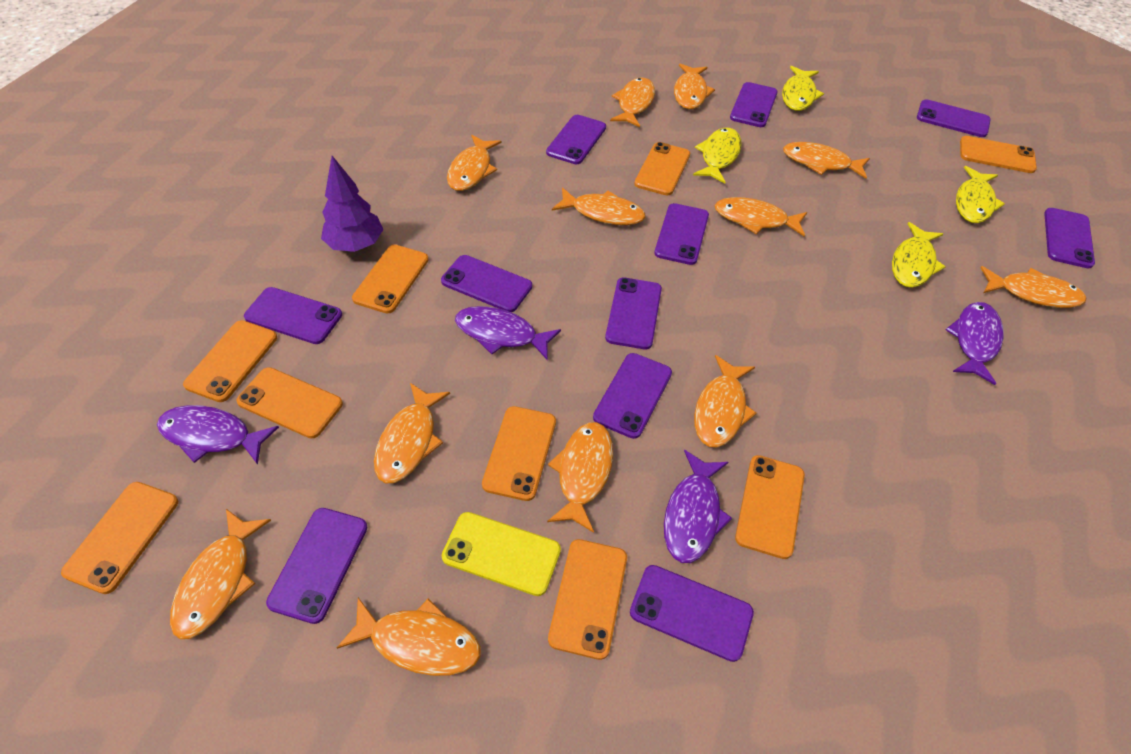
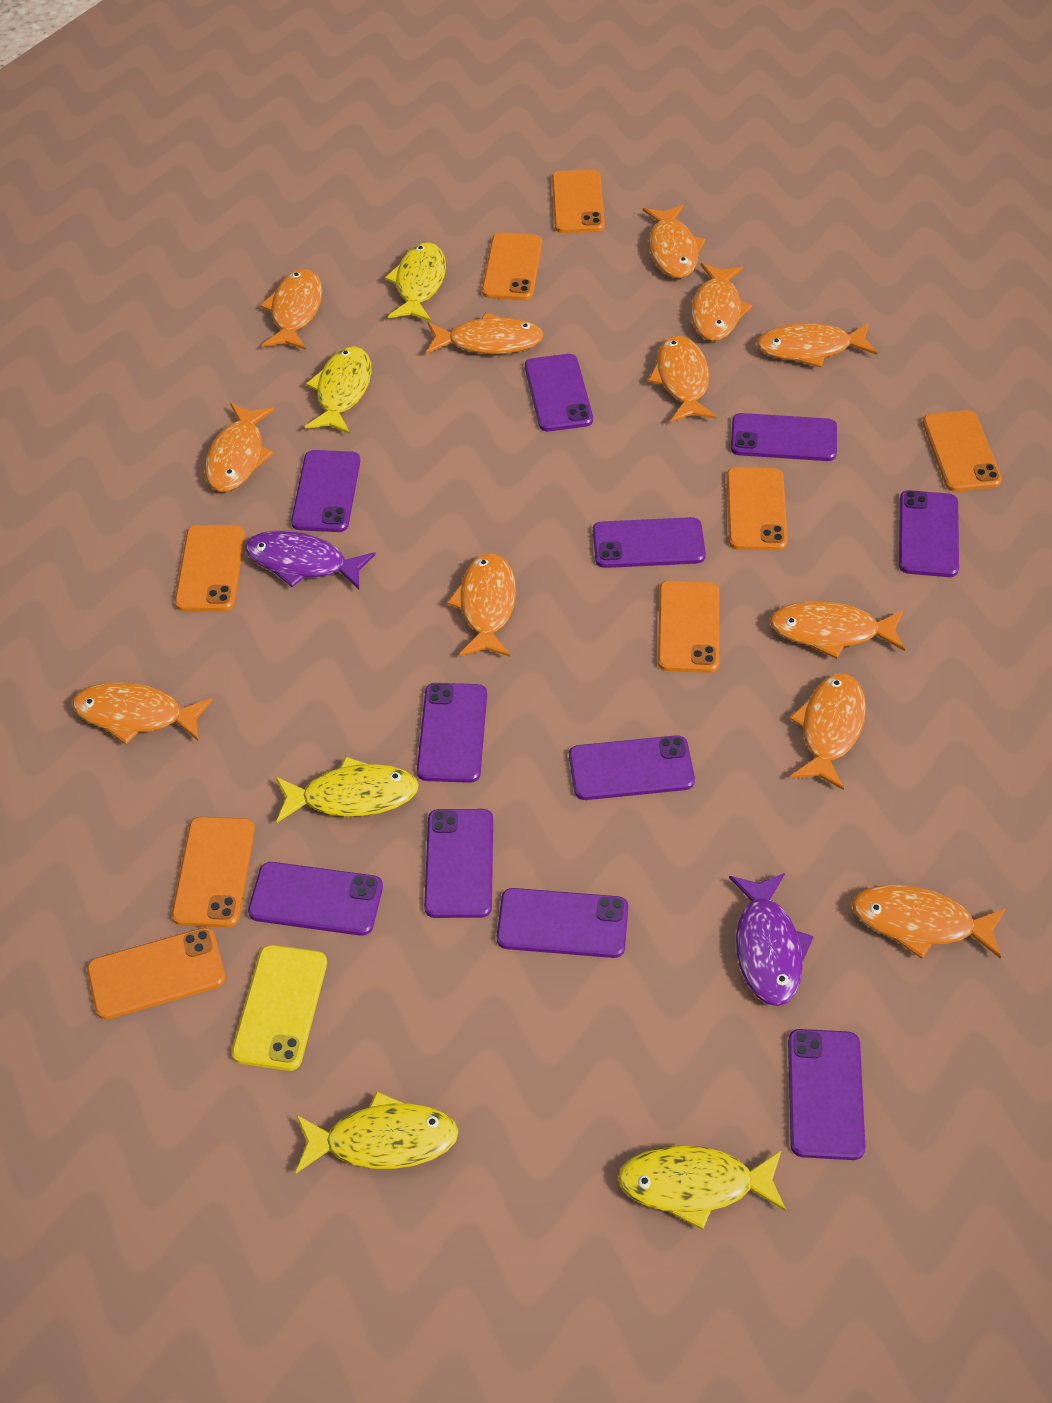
orange phone: 9 -> 8
purple fish: 4 -> 2
purple tree: 1 -> 0
yellow fish: 4 -> 5

